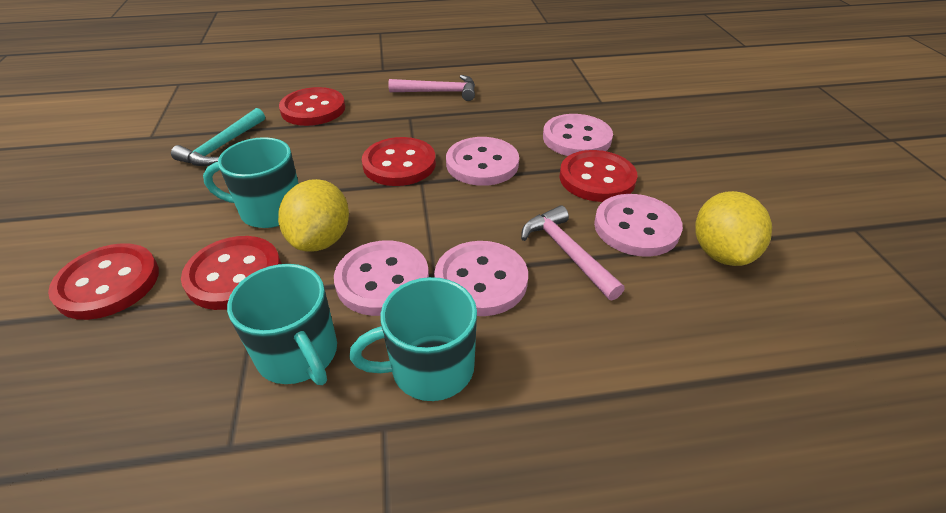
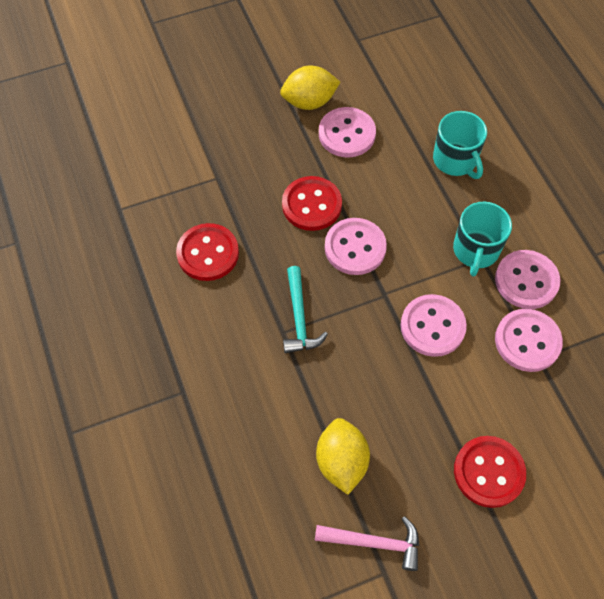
pink hammer: 2 -> 1
red button: 5 -> 3
turquoise mug: 3 -> 2

